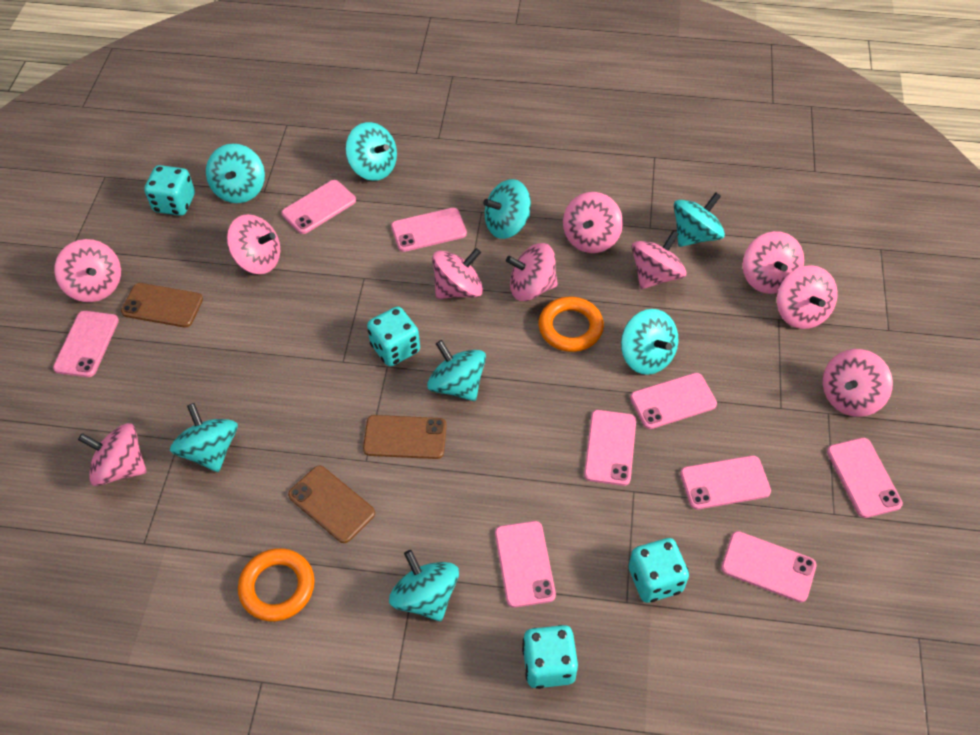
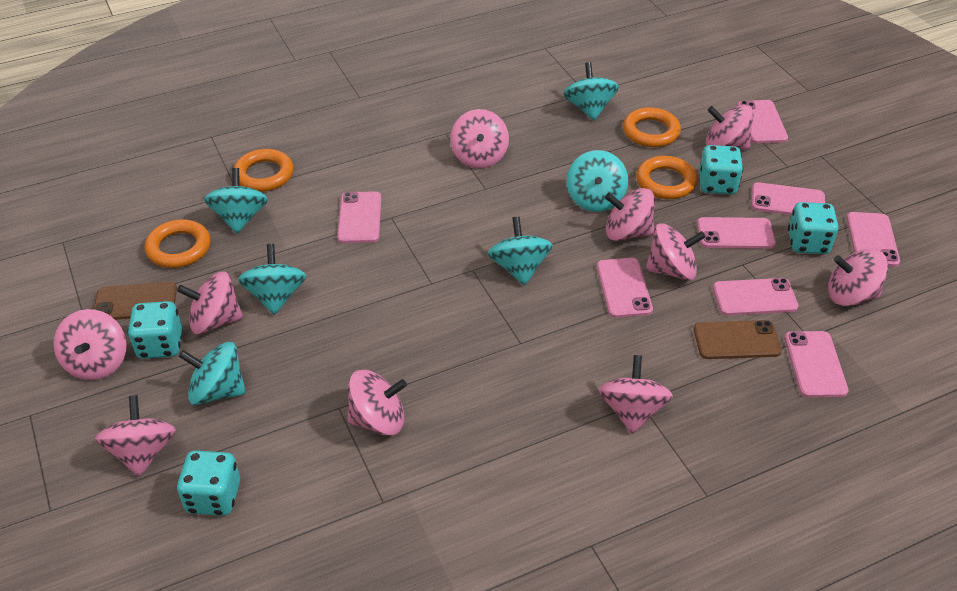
brown phone: 3 -> 2
orange ring: 2 -> 4
pink phone: 9 -> 8
turquoise spinning top: 8 -> 6

